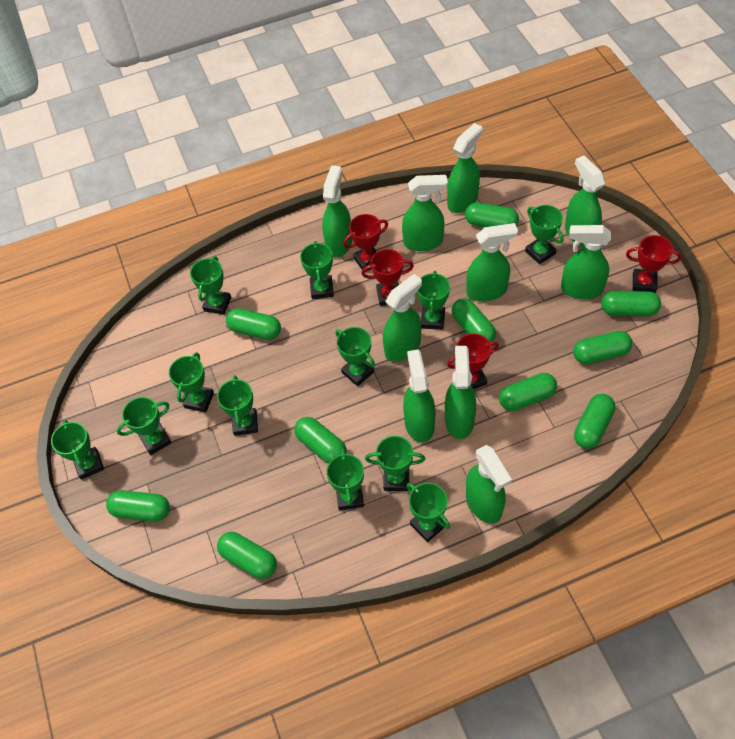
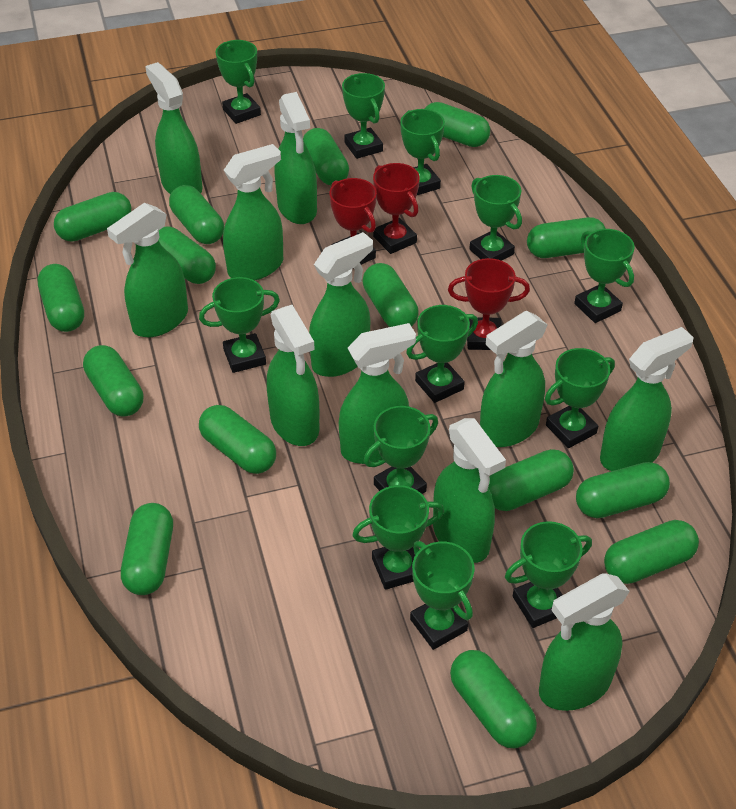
green capsule: 10 -> 15
green spray bottle: 10 -> 11
red trophy: 4 -> 3

